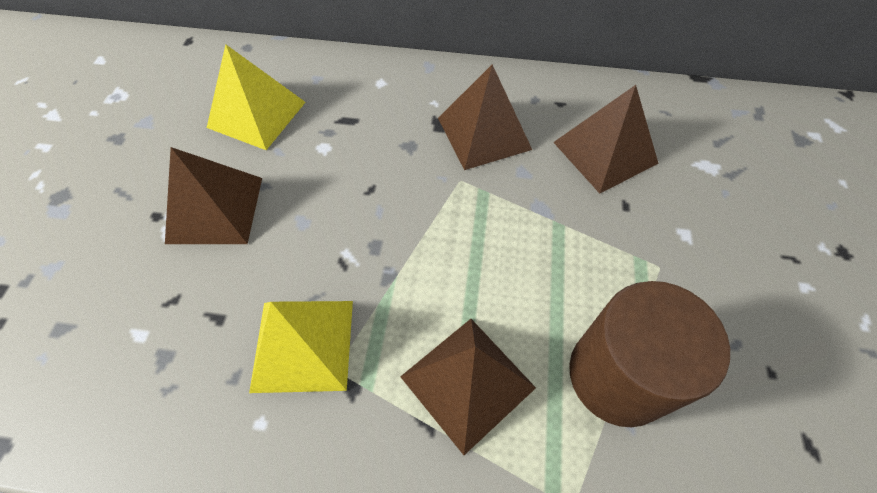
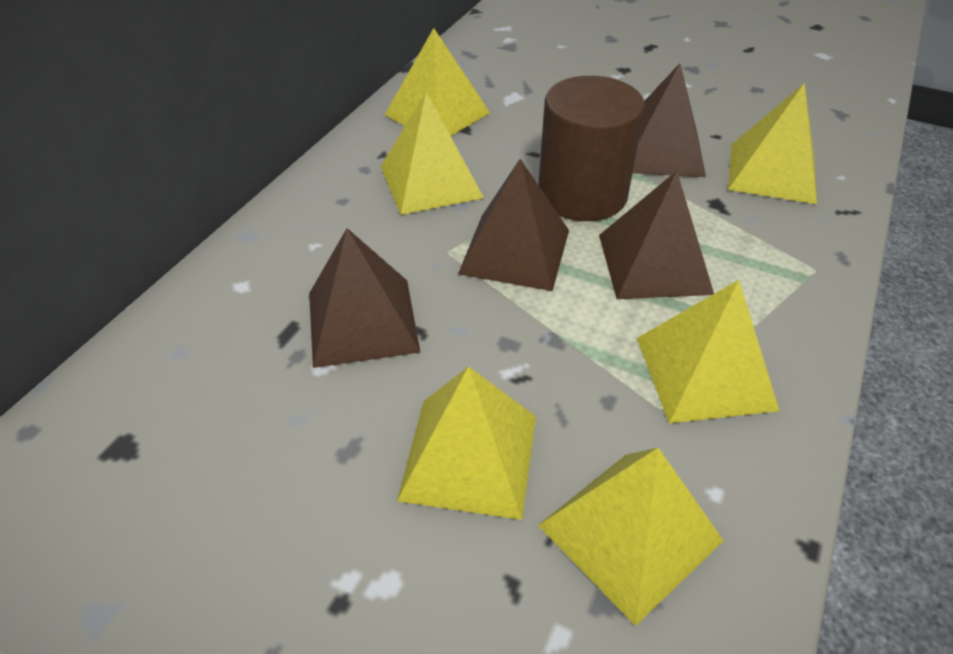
yellow pyramid: 2 -> 6

